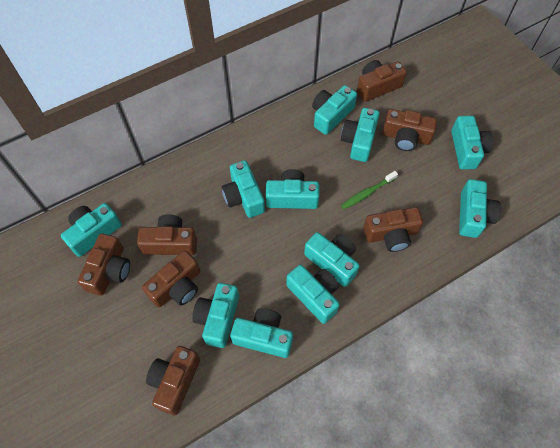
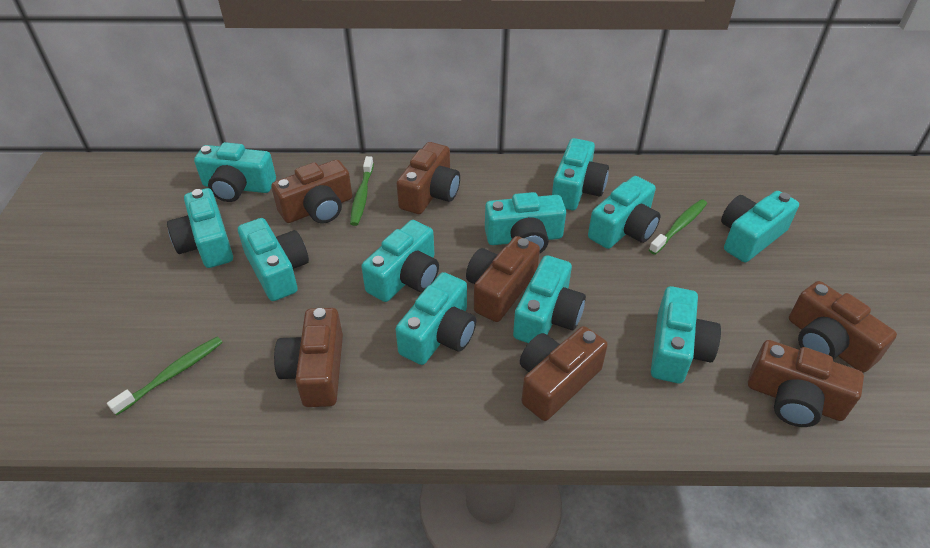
green toothbrush: 1 -> 3

